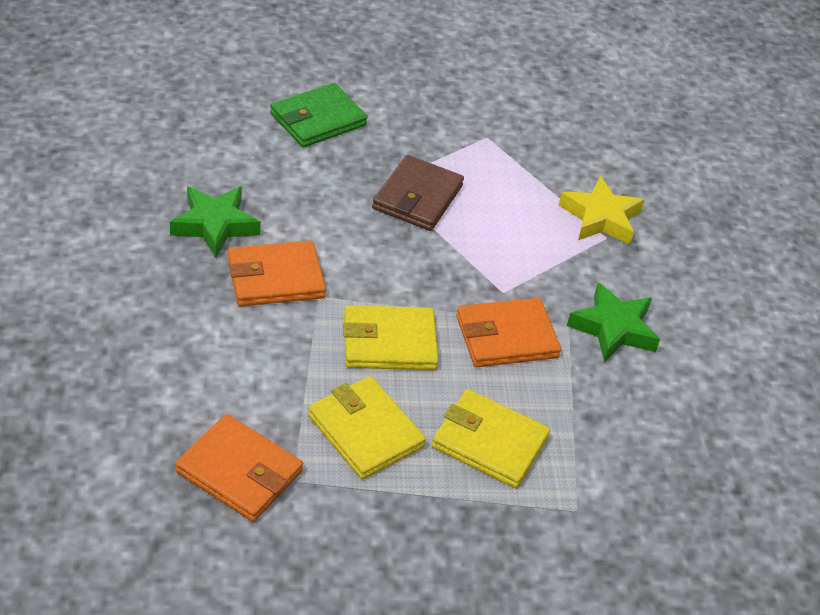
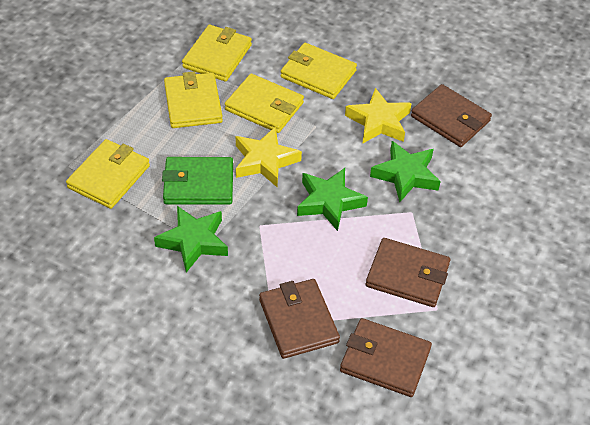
brown wallet: 1 -> 4
green star: 2 -> 3
orange wallet: 3 -> 0
yellow star: 1 -> 2
yellow wallet: 3 -> 5

